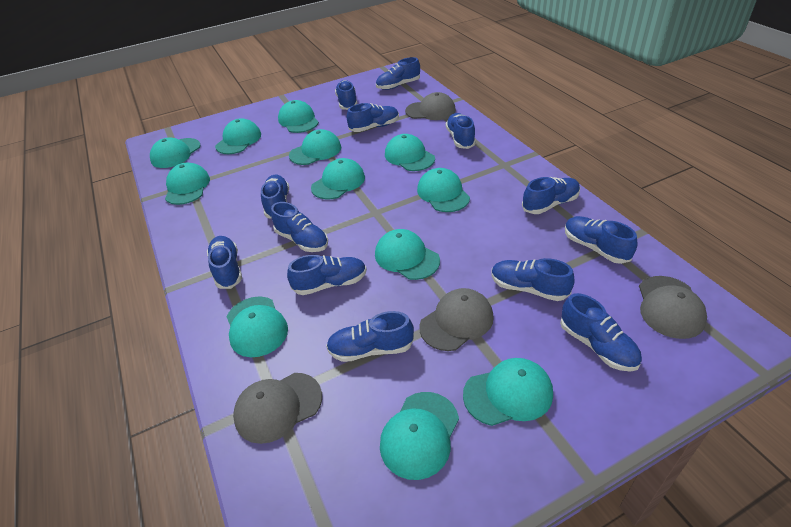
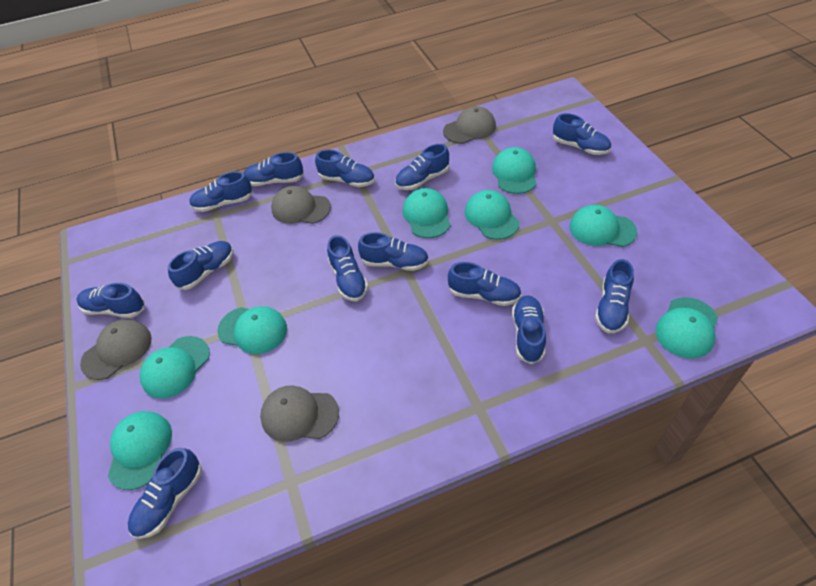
turquoise cap: 12 -> 8

